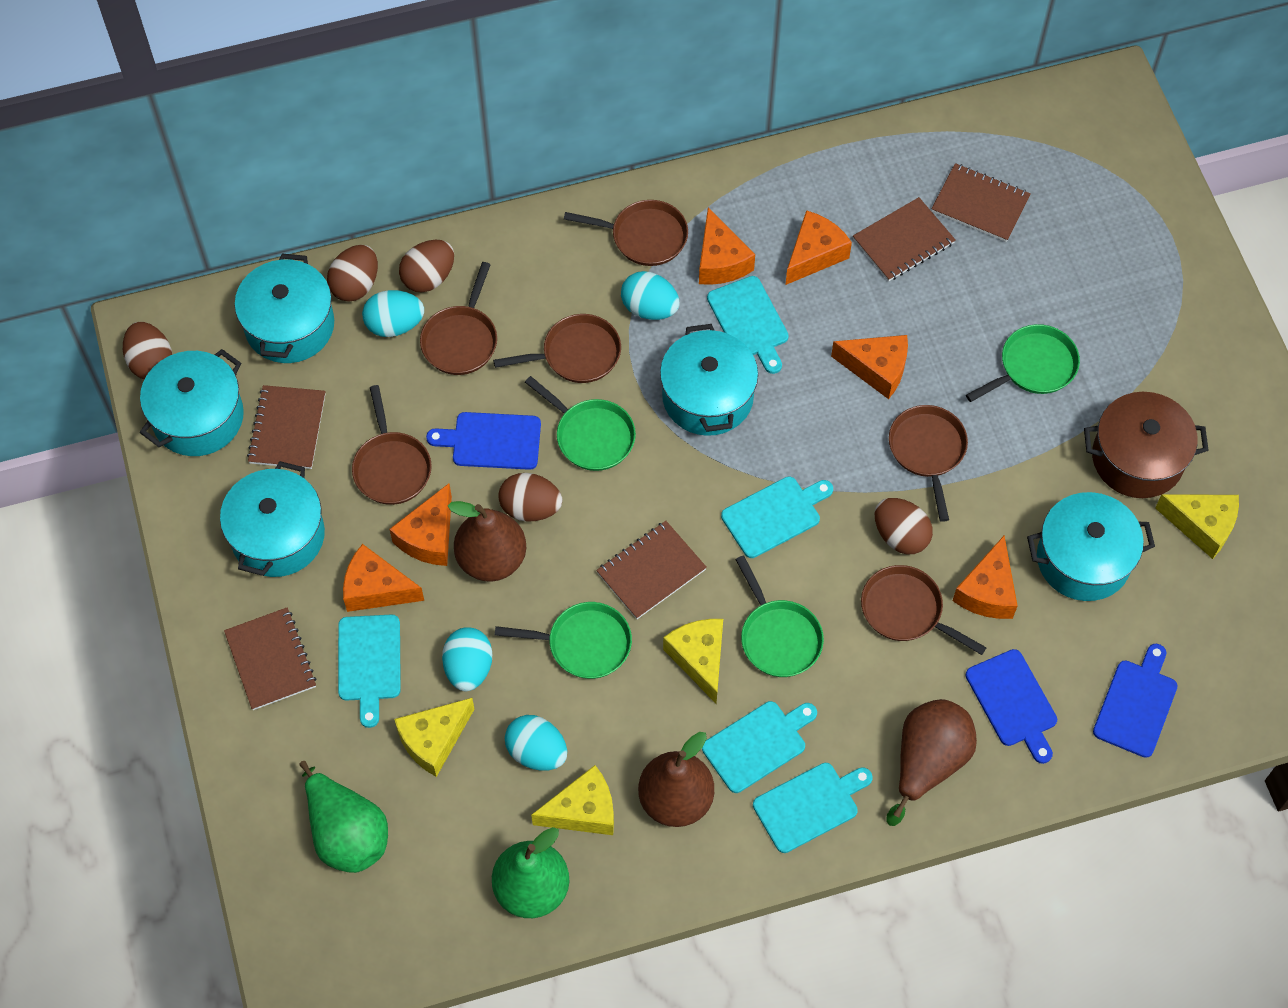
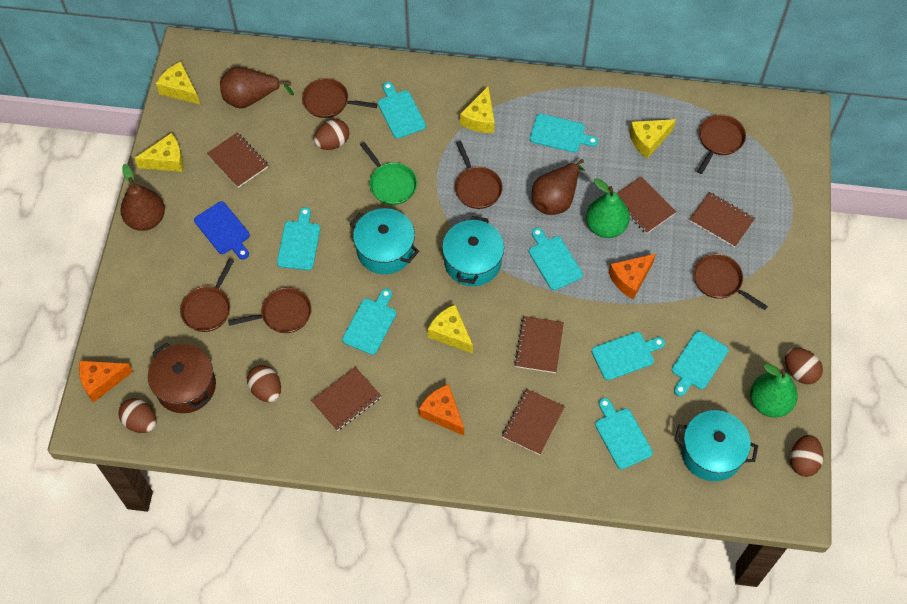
blue cutting board: 3 -> 1
brown notebook: 5 -> 6
green pan: 4 -> 1
orange cheese: 6 -> 3
turquoise cutting board: 5 -> 8
turquoise egg: 4 -> 0
turquoise pot: 5 -> 3
yellow cheese: 4 -> 5

